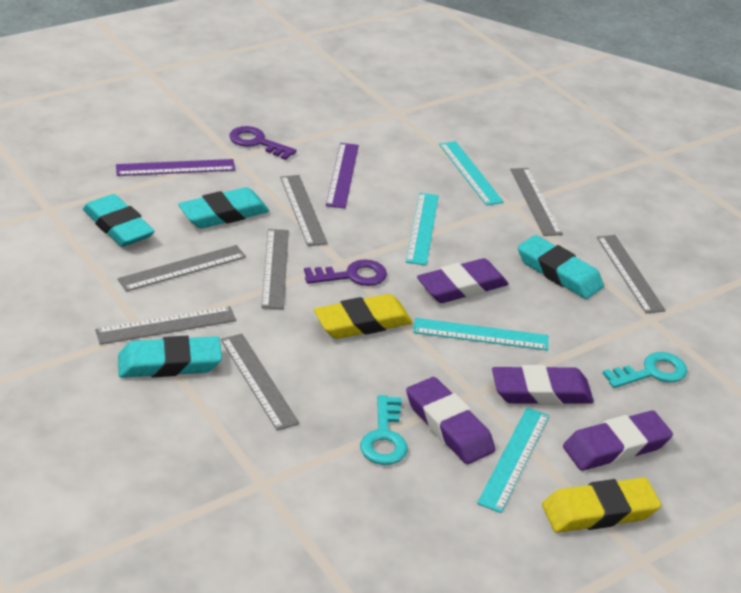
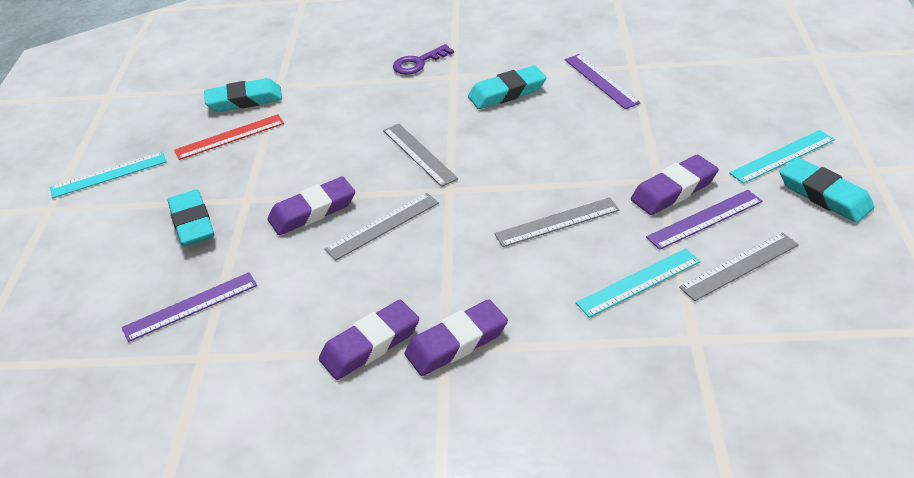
grey ruler: 7 -> 4
purple key: 2 -> 1
purple ruler: 2 -> 3
red ruler: 0 -> 1
turquoise key: 2 -> 0
turquoise ruler: 4 -> 3
yellow eraser: 2 -> 0

